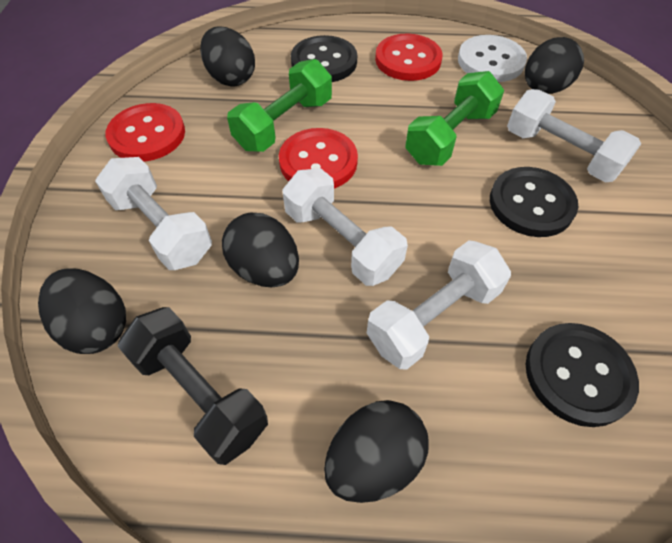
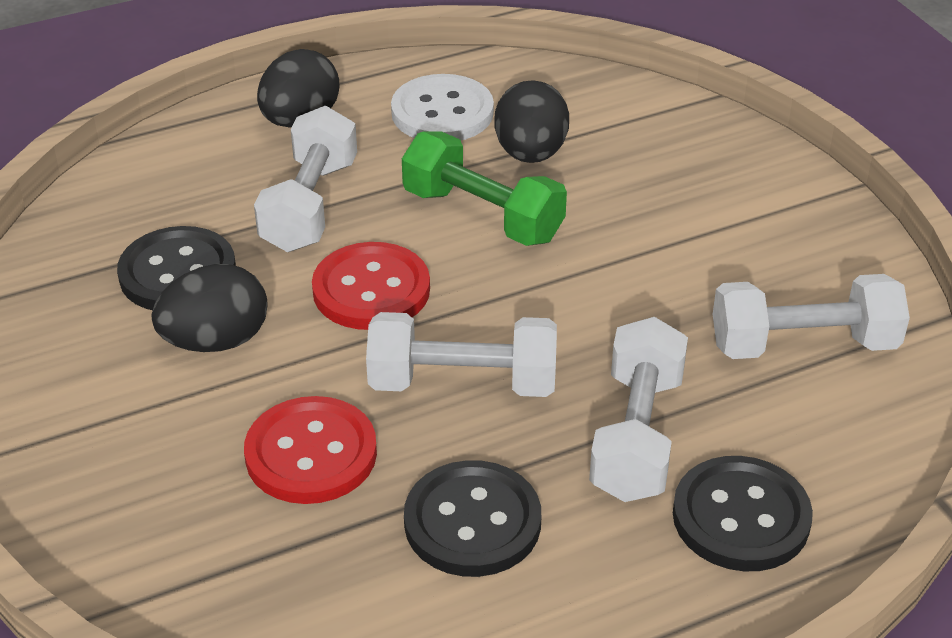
black dumbbell: 1 -> 0
black egg: 5 -> 3
green dumbbell: 2 -> 1
red button: 3 -> 2

